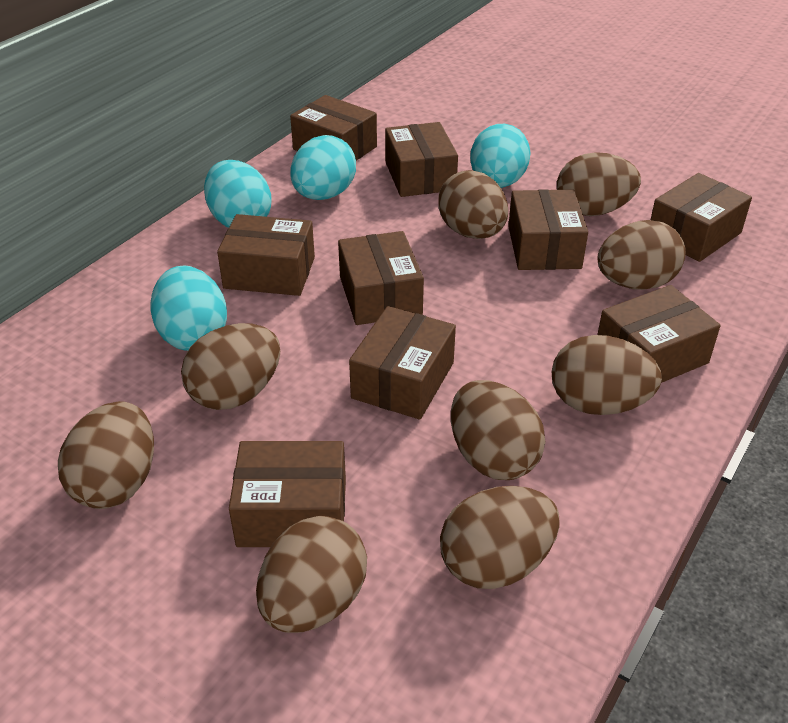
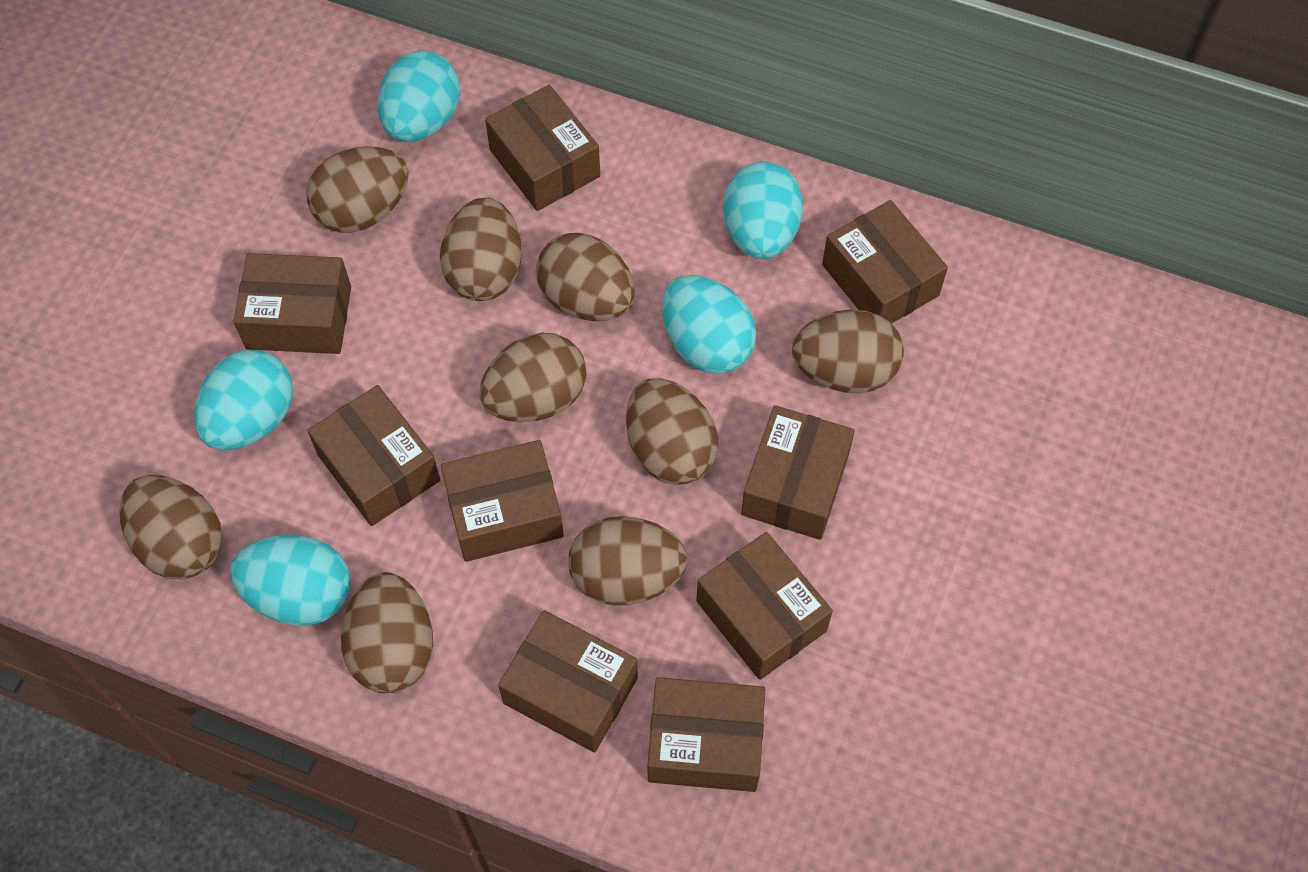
turquoise egg: 4 -> 5

